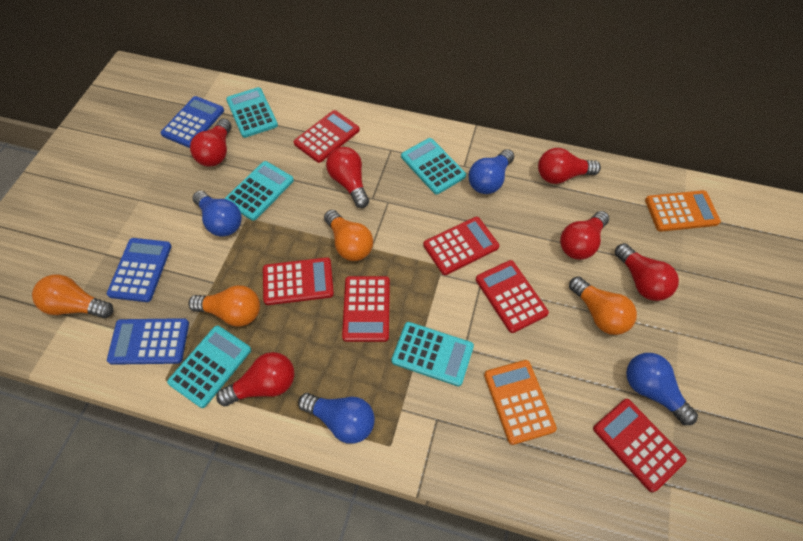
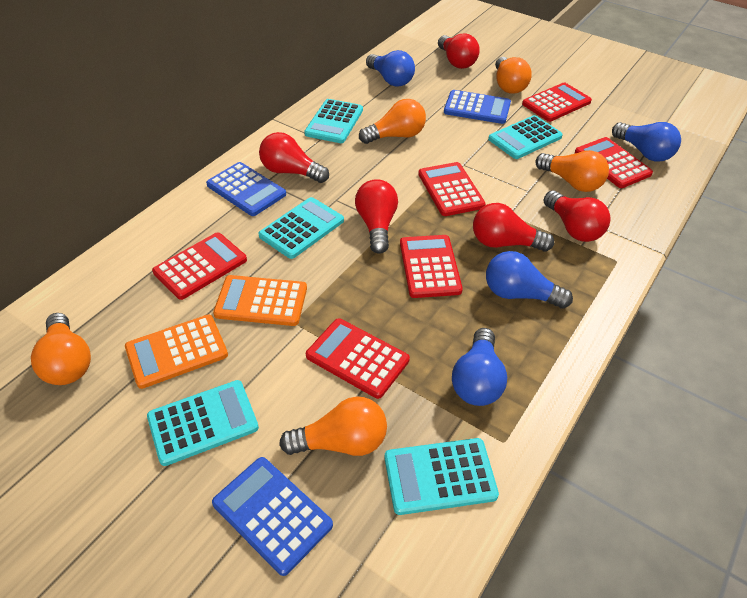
orange light bulb: 4 -> 5
red light bulb: 6 -> 5

